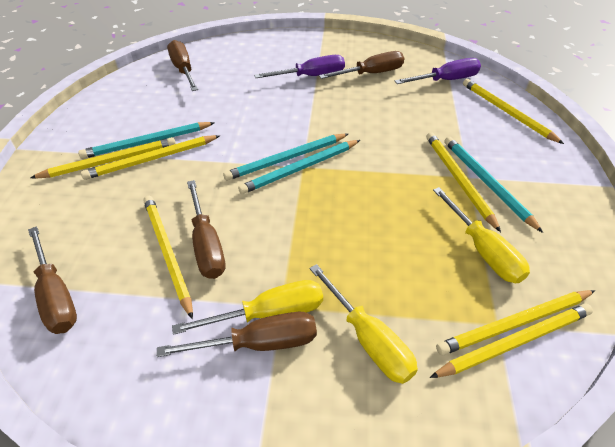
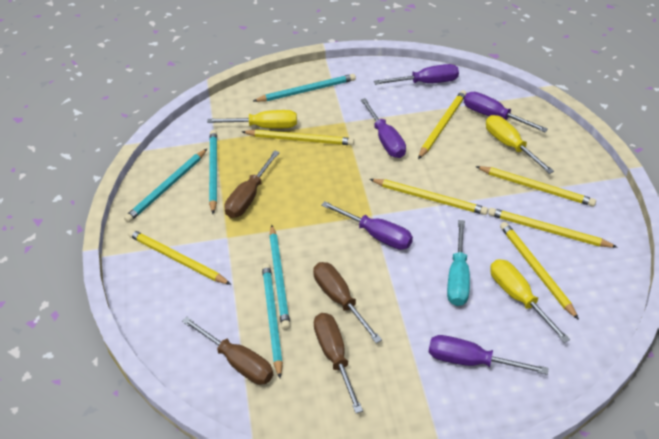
brown screwdriver: 5 -> 4
purple screwdriver: 2 -> 5
turquoise pencil: 4 -> 5
turquoise screwdriver: 0 -> 1

